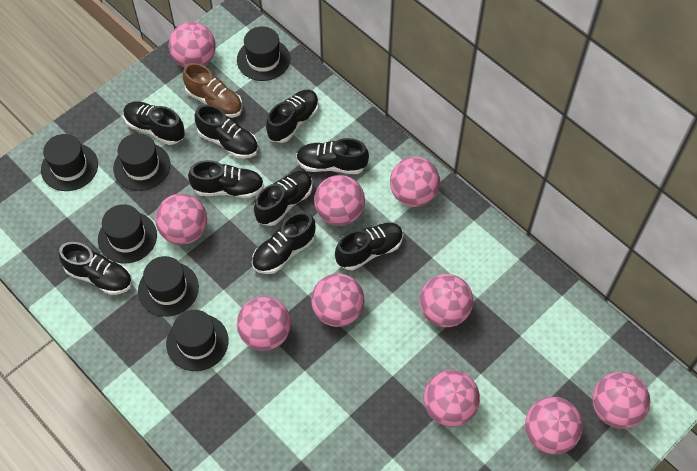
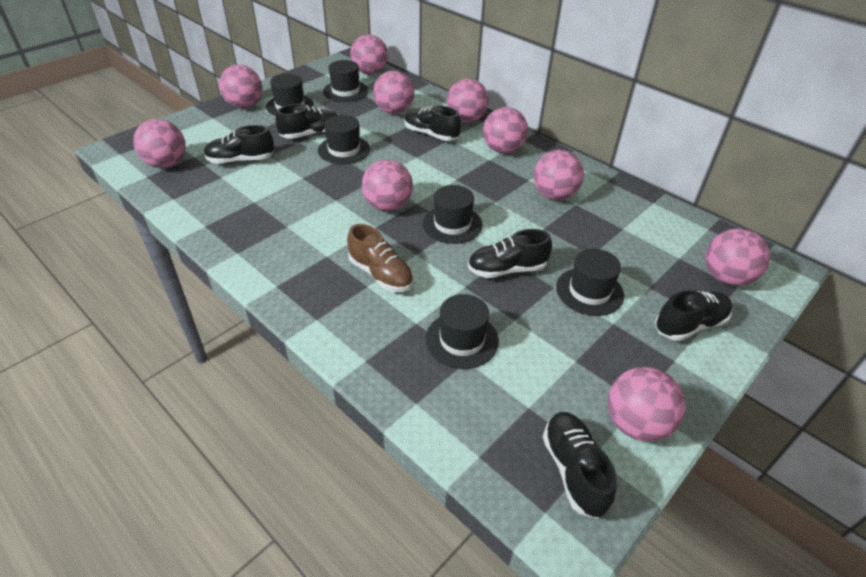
black shoe: 9 -> 6

